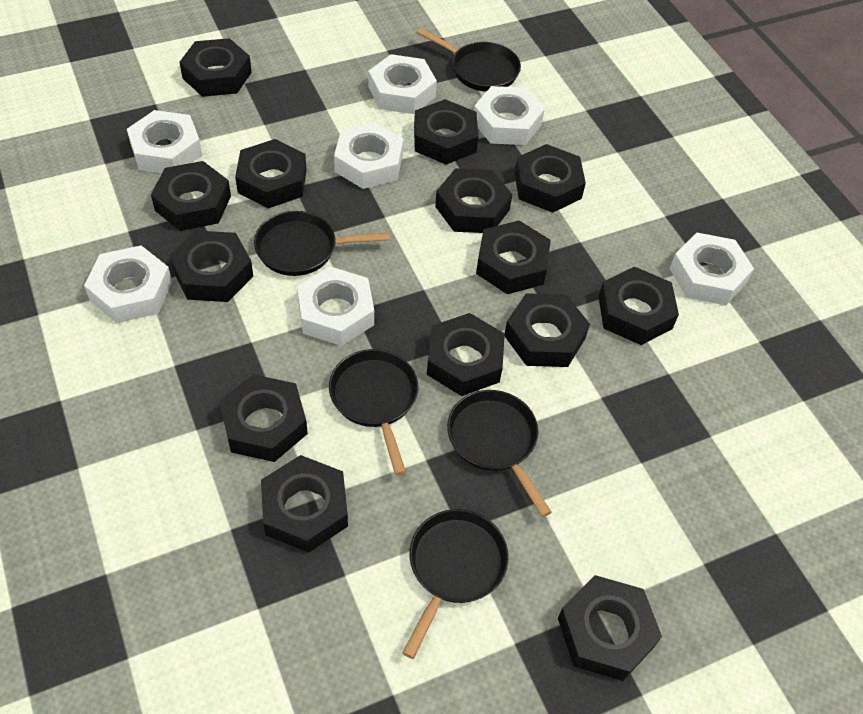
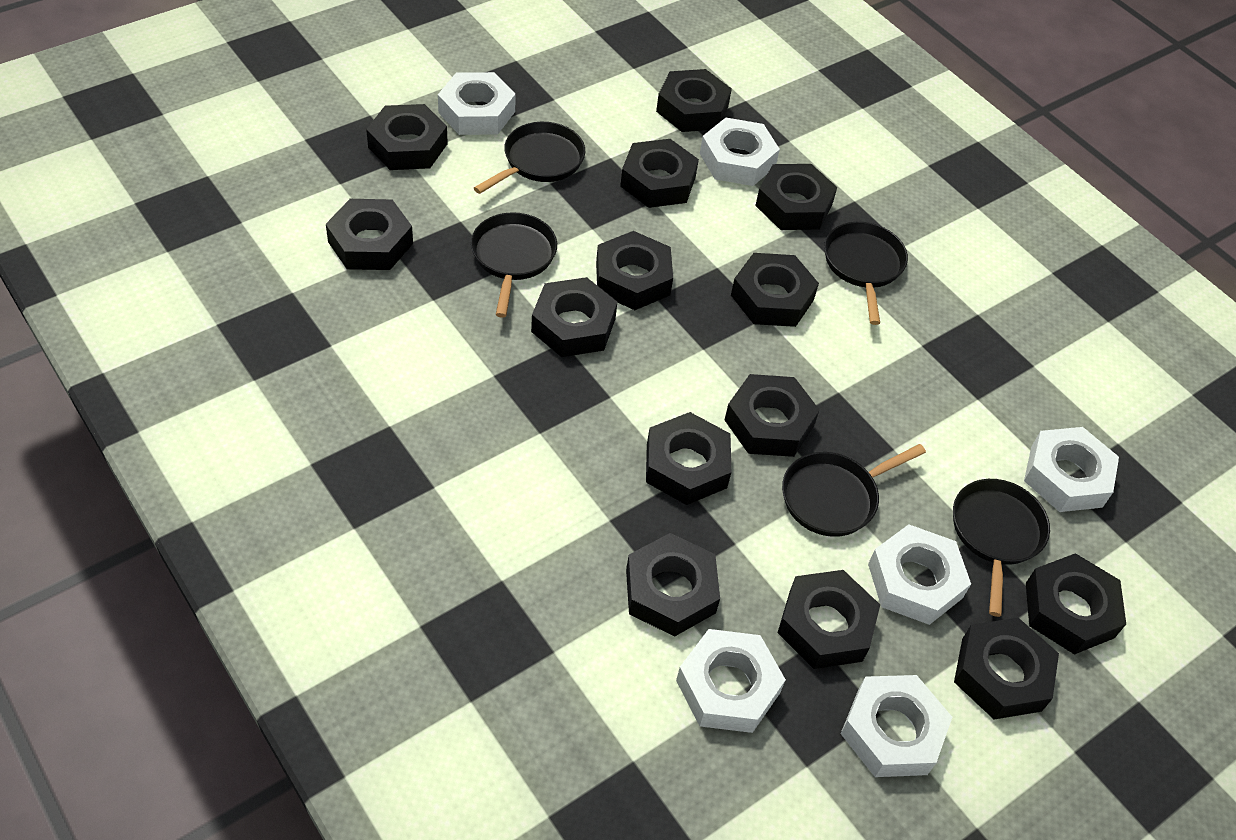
white nut: 7 -> 6

